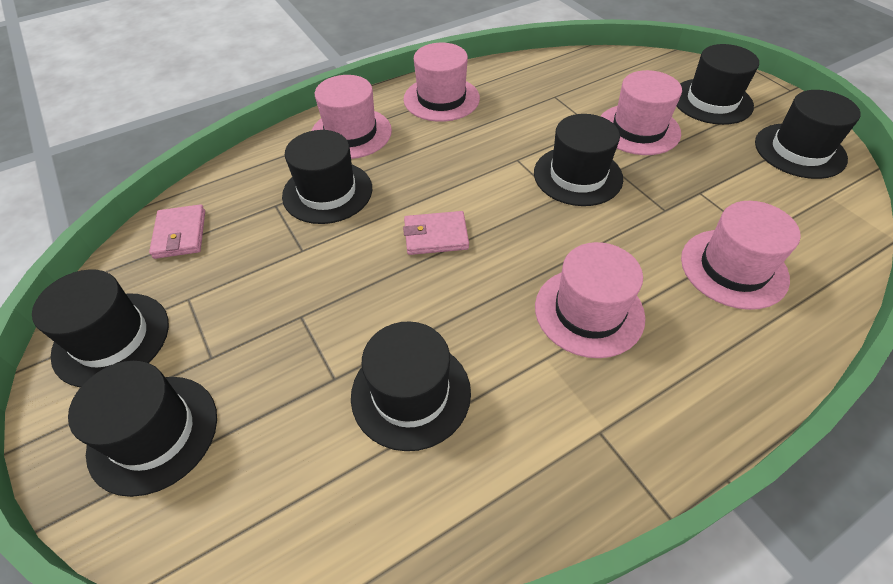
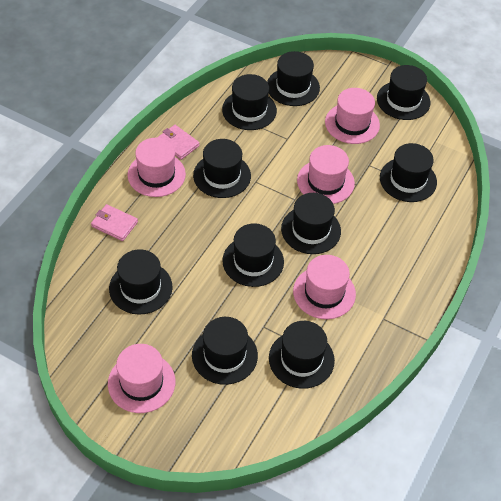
black hat: 7 -> 10

